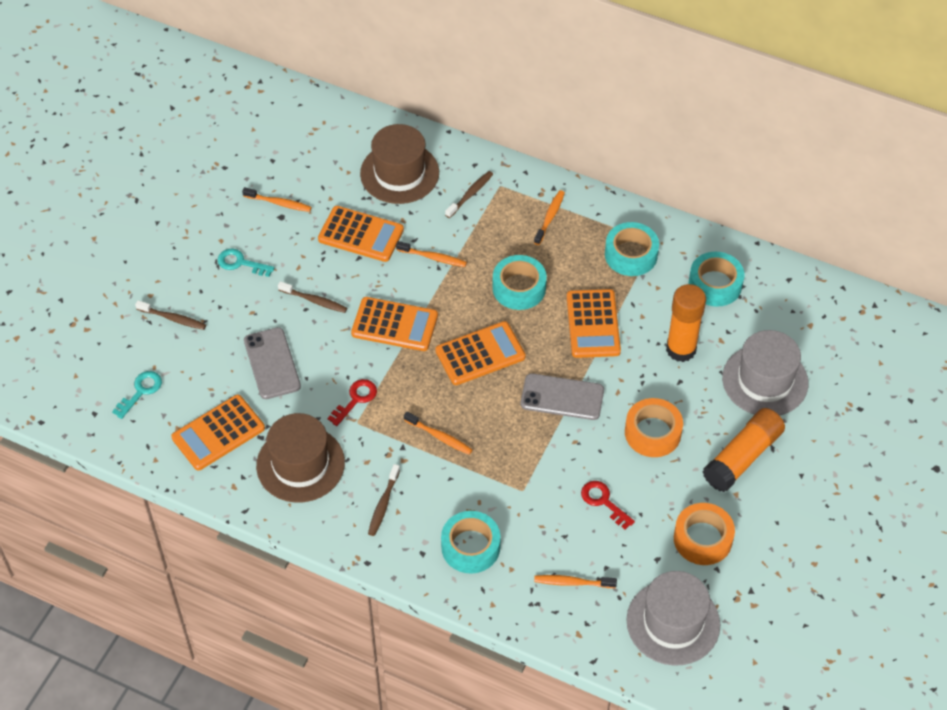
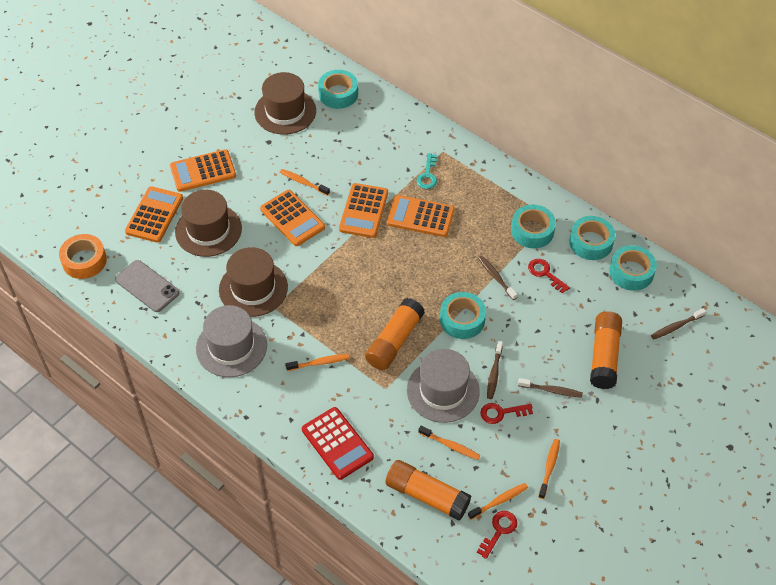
brown hat: 2 -> 3
grey phone: 2 -> 1
orange glue stick: 2 -> 3
orange tape: 2 -> 1
red calculator: 0 -> 1
red key: 2 -> 3
turquoise key: 2 -> 1
turquoise tape: 4 -> 5

